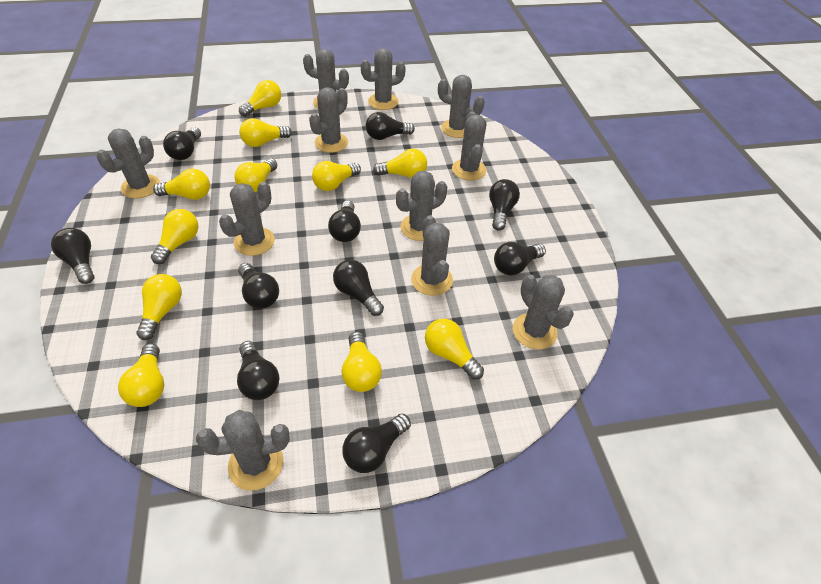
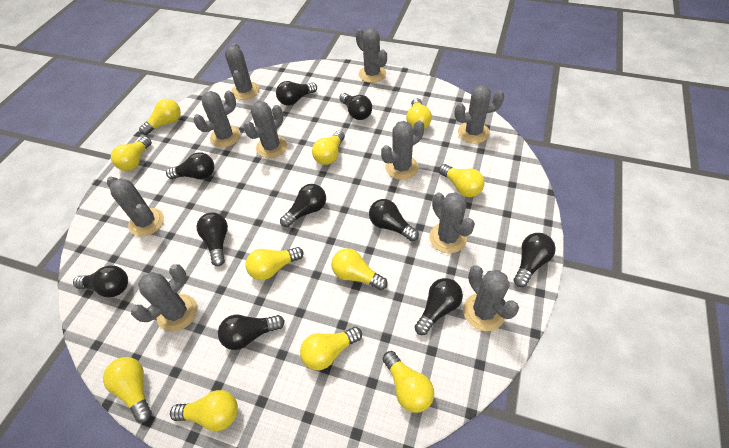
grey cactus: 11 -> 10

